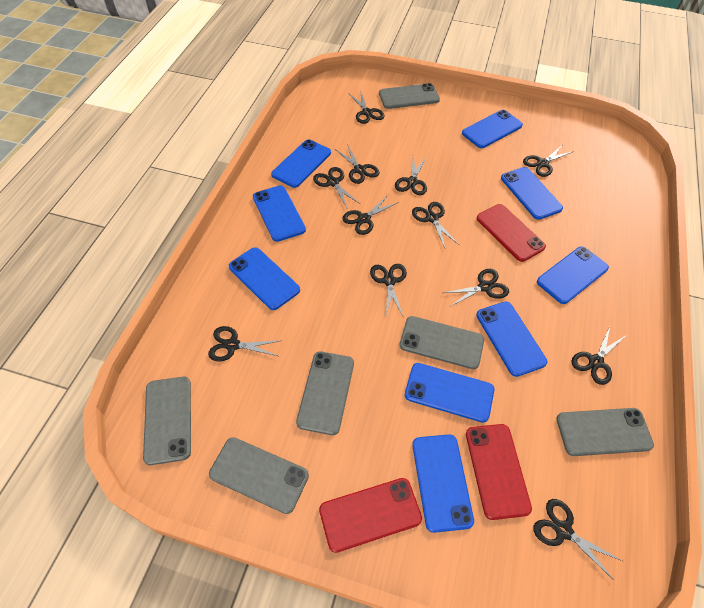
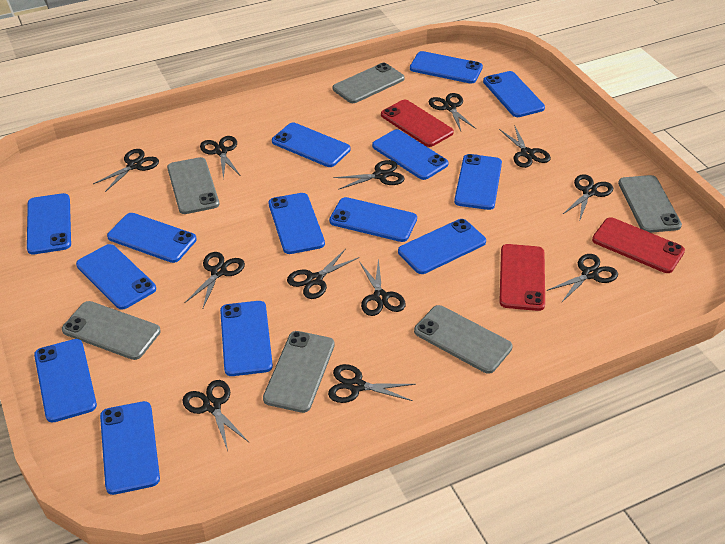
blue phone: 9 -> 14

